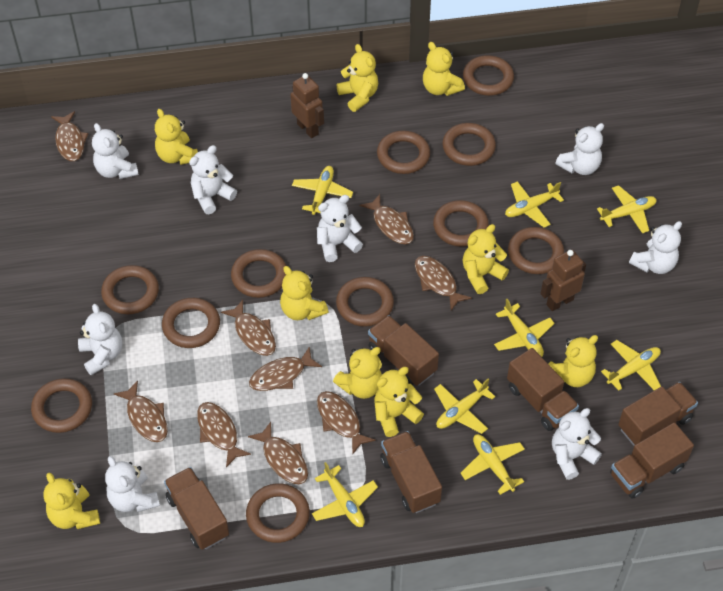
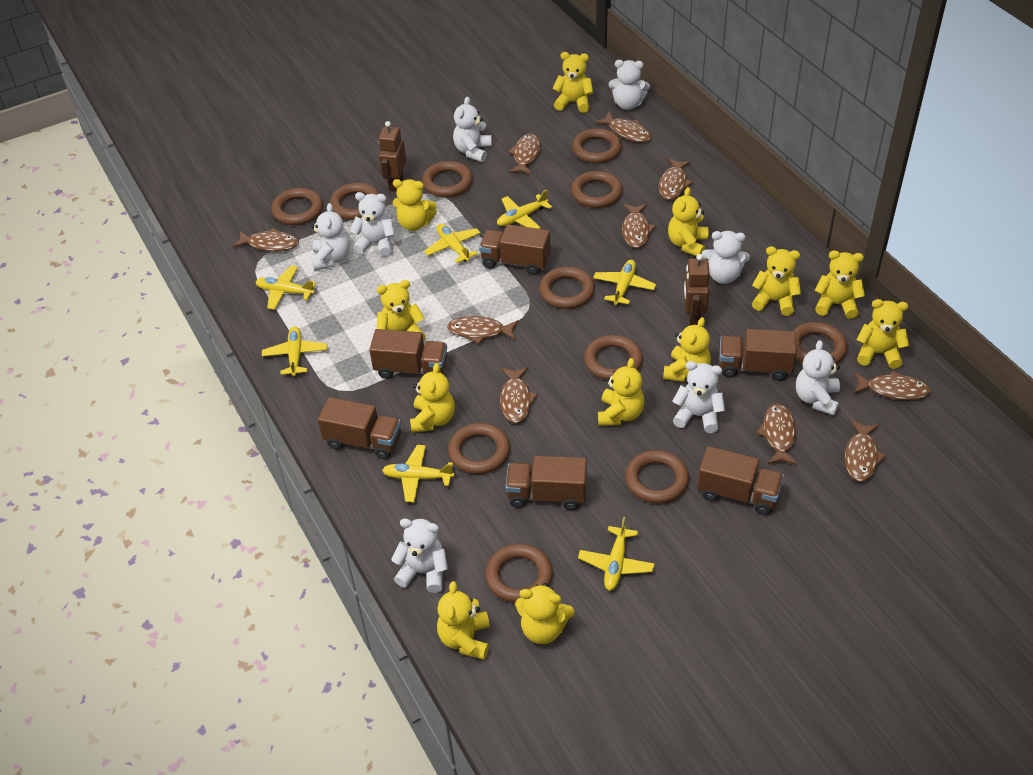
brown fish: 9 -> 10
yellow plane: 8 -> 7
yellow teddy bear: 9 -> 12

